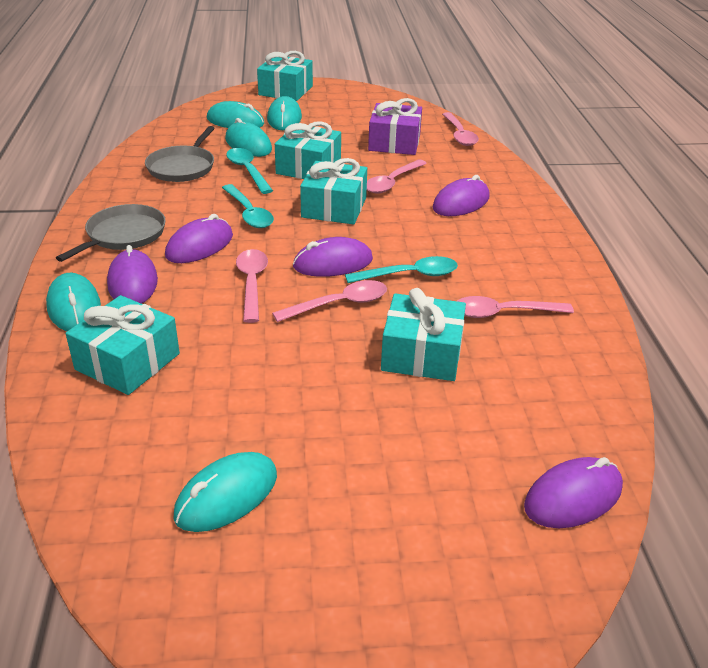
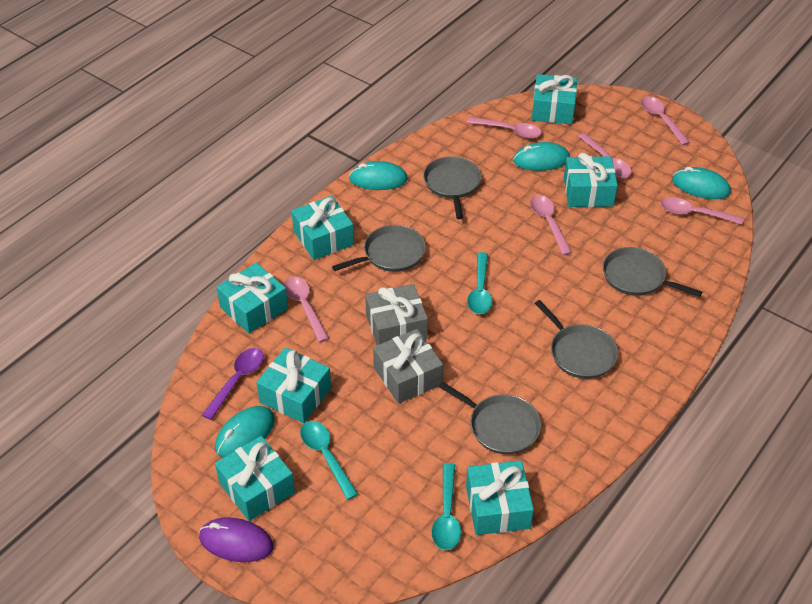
grey gift: 0 -> 2
grey pan: 2 -> 5
pink spoon: 5 -> 6
purple gift: 1 -> 0
purple mouse: 5 -> 1
purple spoon: 0 -> 1
turquoise gift: 5 -> 7
turquoise mouse: 5 -> 4

